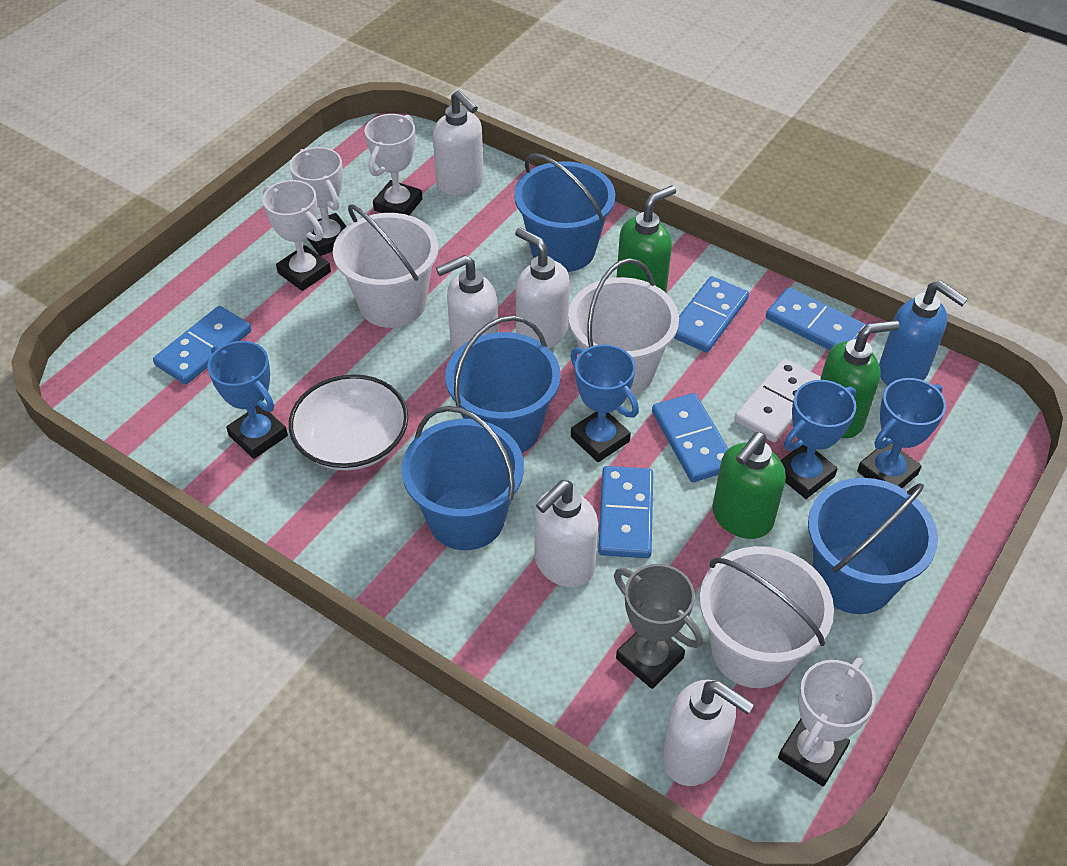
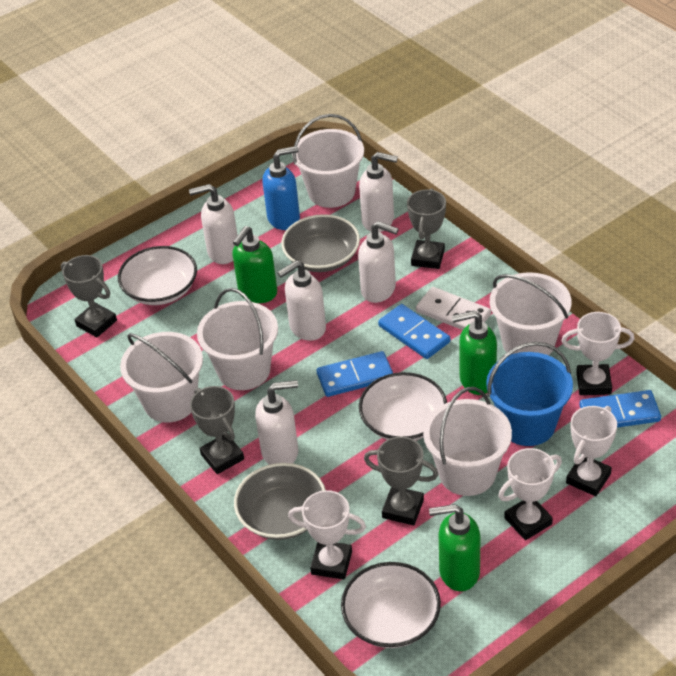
blue bucket: 4 -> 1
blue domino: 5 -> 3
blue trophy: 4 -> 0
grey bowl: 0 -> 2
grey trophy: 1 -> 4
white bowl: 1 -> 3
white bucket: 3 -> 5

